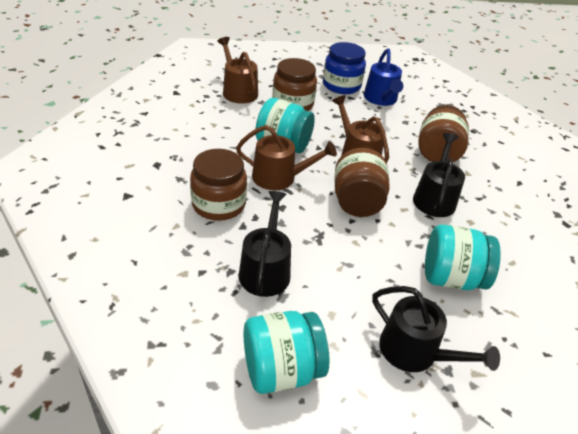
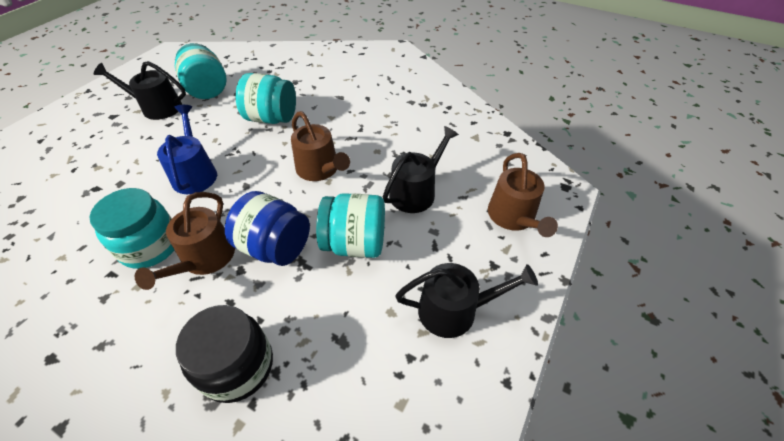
black jar: 0 -> 1
brown jar: 4 -> 0
turquoise jar: 3 -> 4

